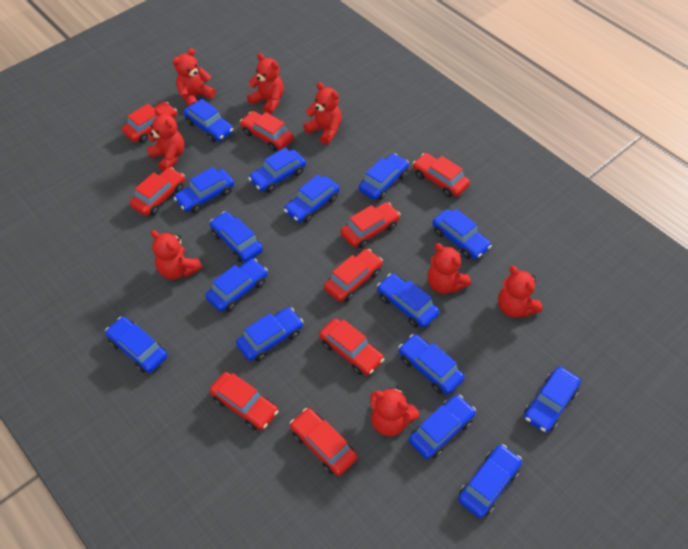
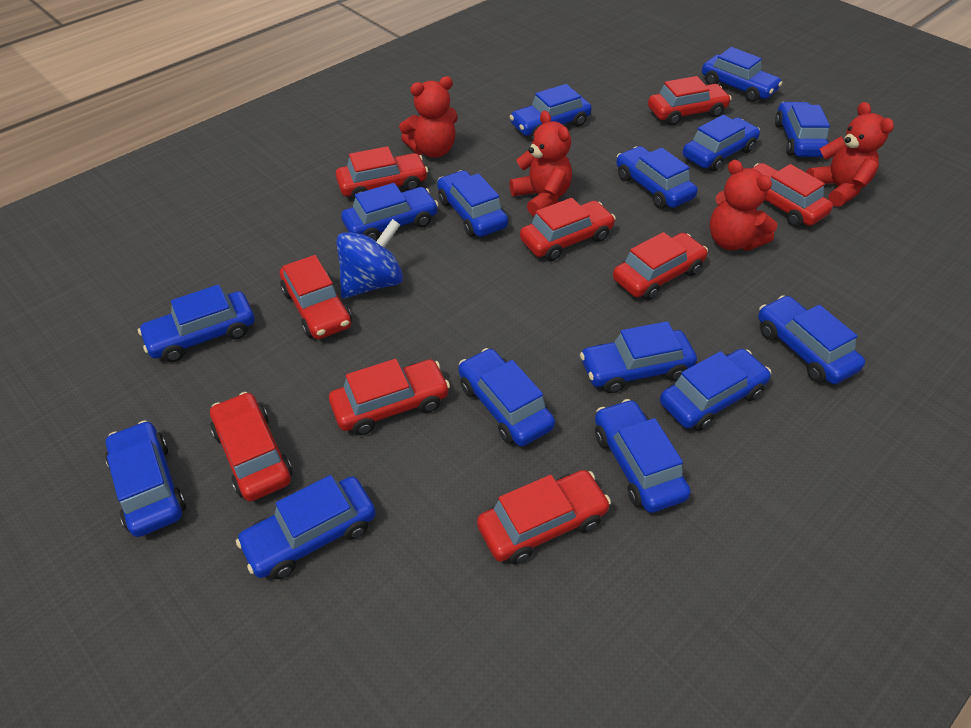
blue spinning top: 0 -> 1
red teddy bear: 8 -> 4

